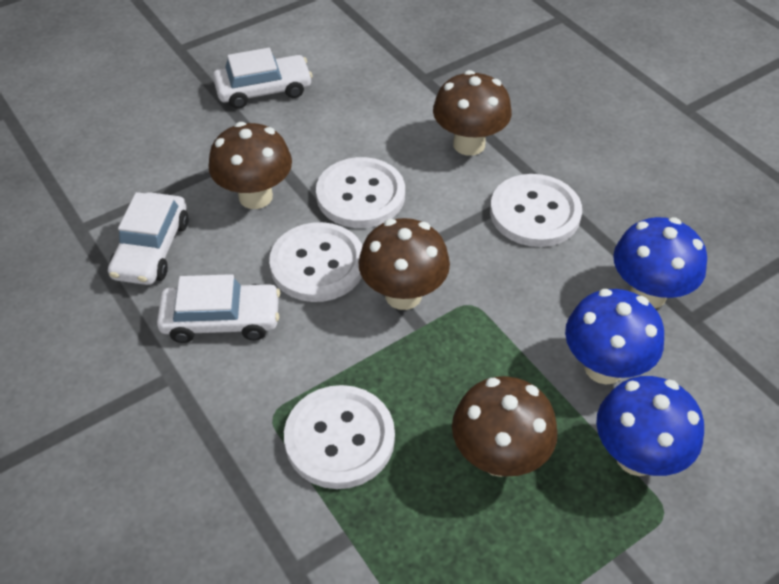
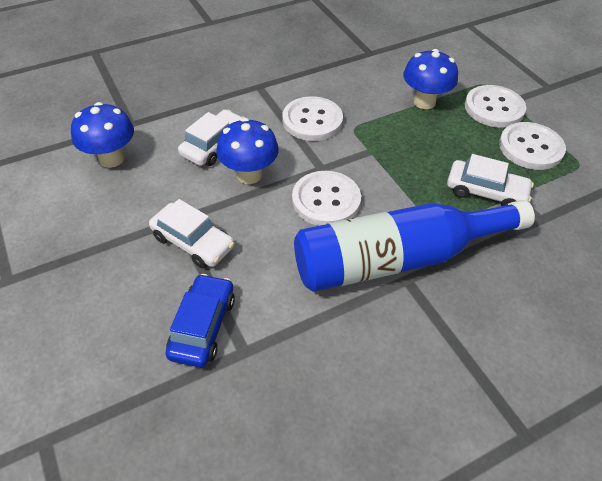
blue bottle: 0 -> 1
blue car: 0 -> 1
brown mushroom: 4 -> 0

